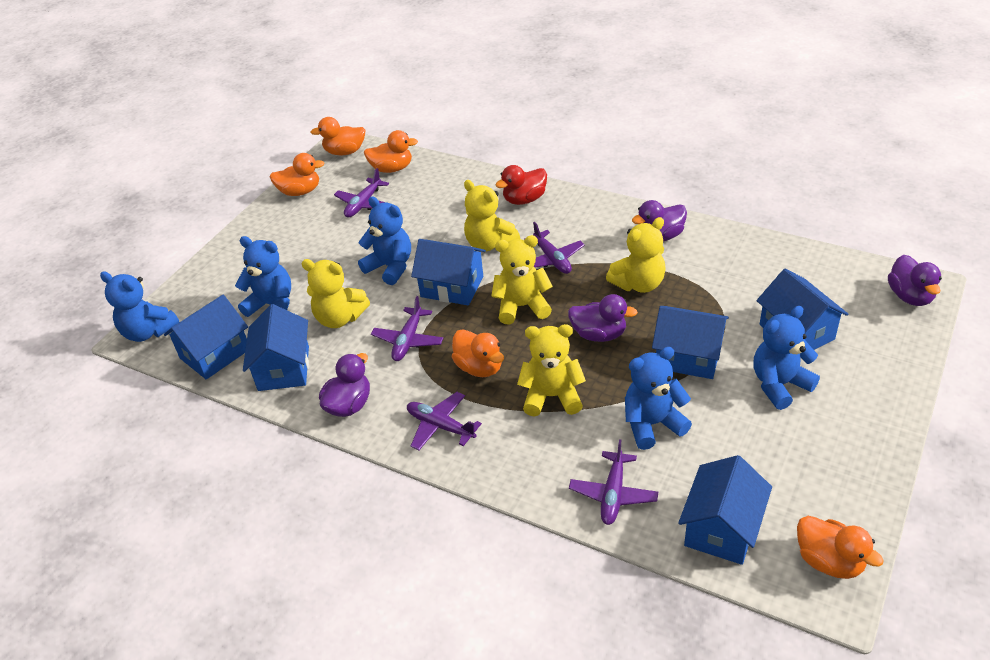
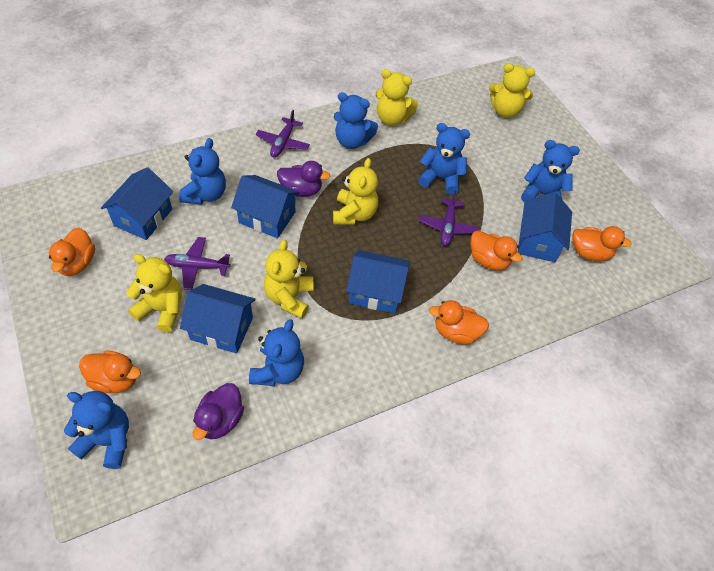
blue house: 6 -> 5
blue teddy bear: 5 -> 6
purple duck: 4 -> 2
purple plane: 5 -> 3
red duck: 1 -> 0

